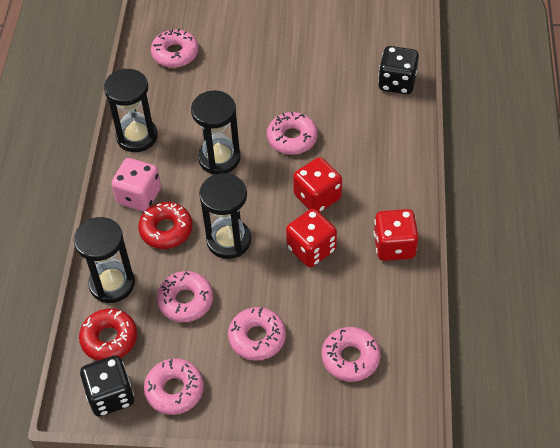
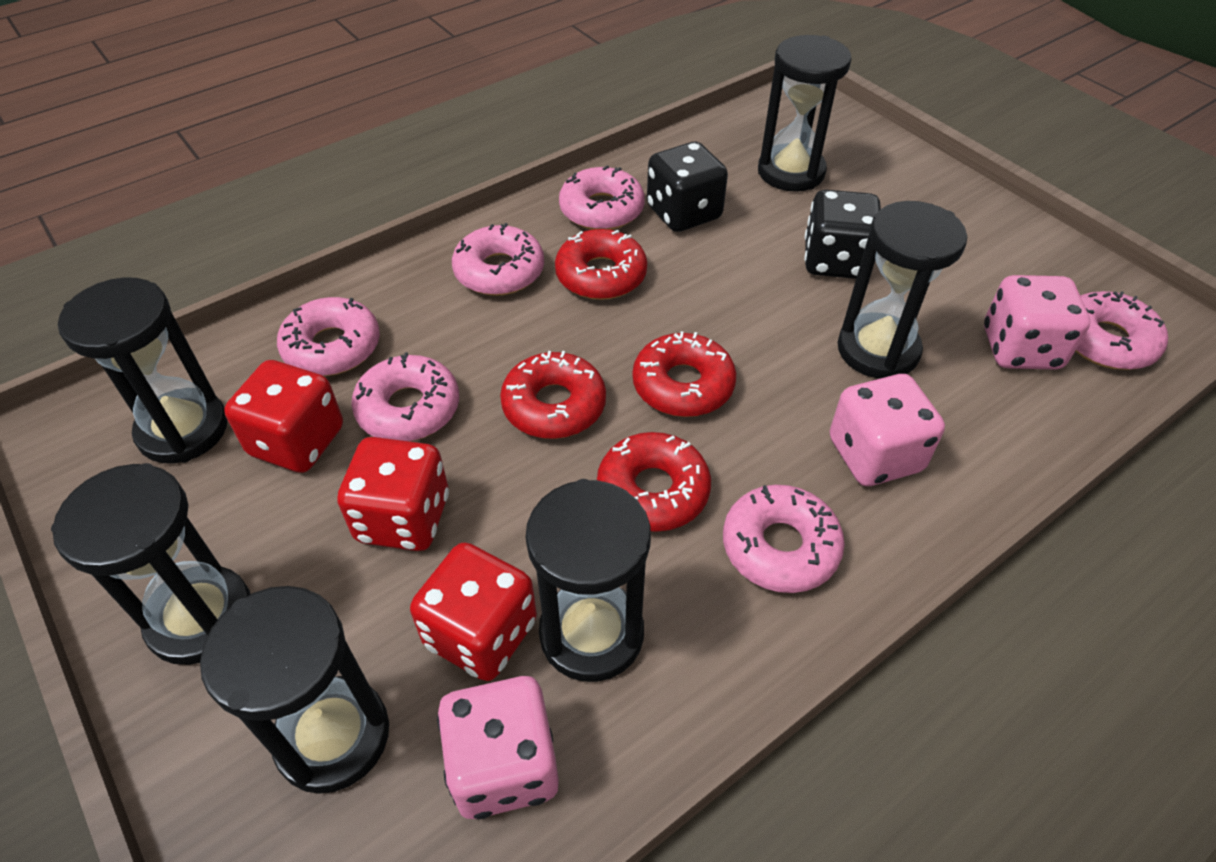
black hourglass: 4 -> 6
pink dice: 1 -> 3
red donut: 2 -> 4

